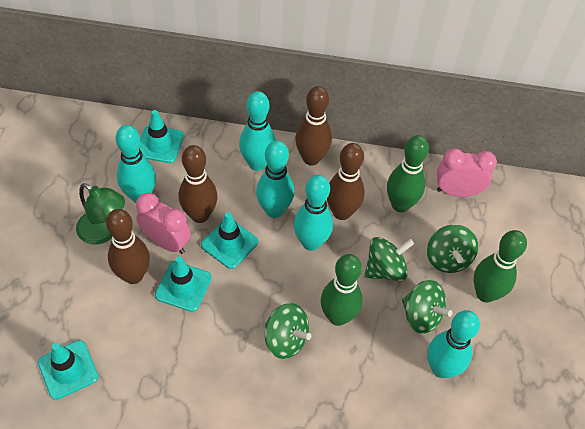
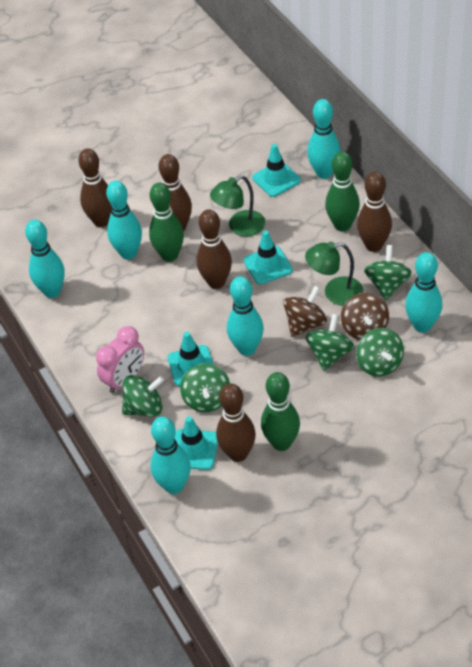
brown bowling pin: 4 -> 5
brown spinning top: 0 -> 2
green lamp: 1 -> 2
green spinning top: 4 -> 5
pink clock: 2 -> 1
turquoise bowling pin: 5 -> 6

